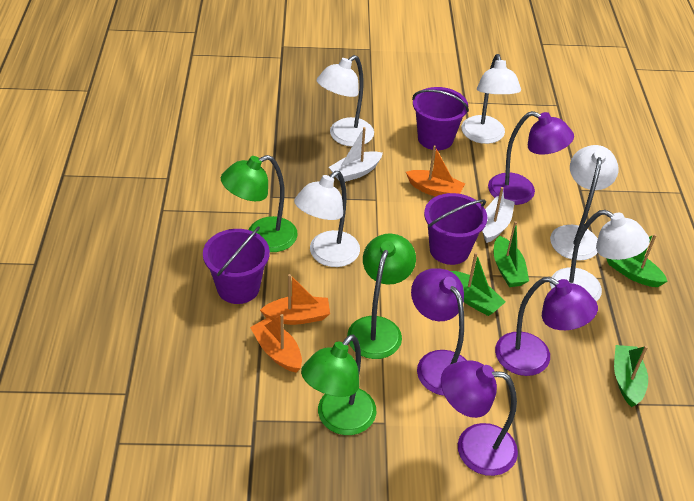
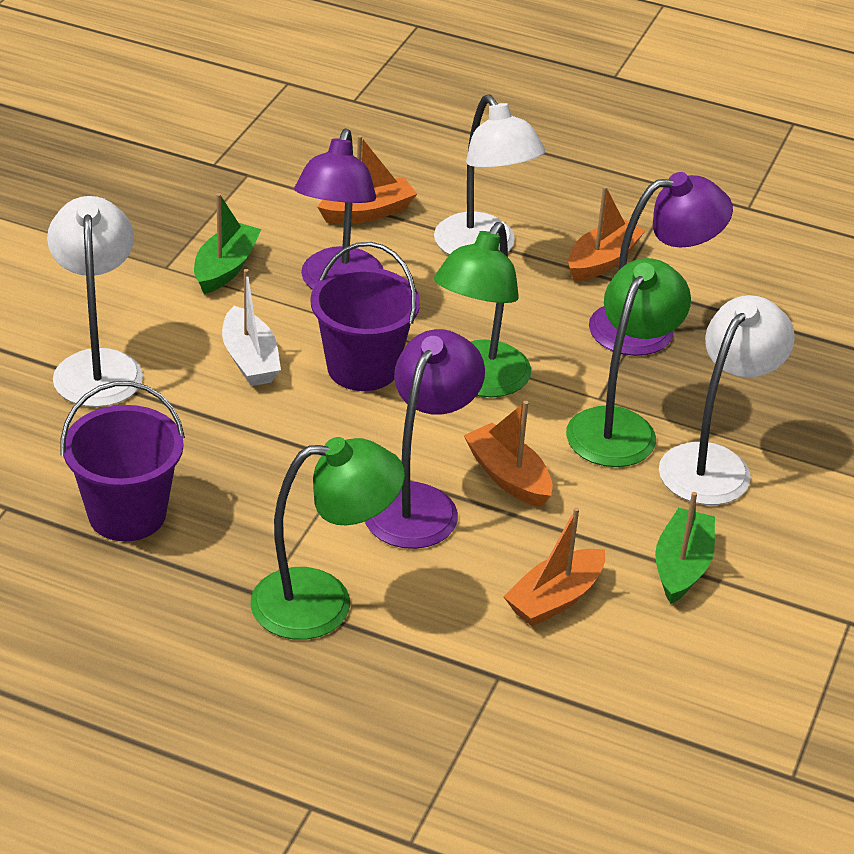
green boat: 4 -> 2
orange boat: 3 -> 4
purple bucket: 3 -> 2
purple lamp: 4 -> 3
white boat: 2 -> 1
white lamp: 5 -> 3

